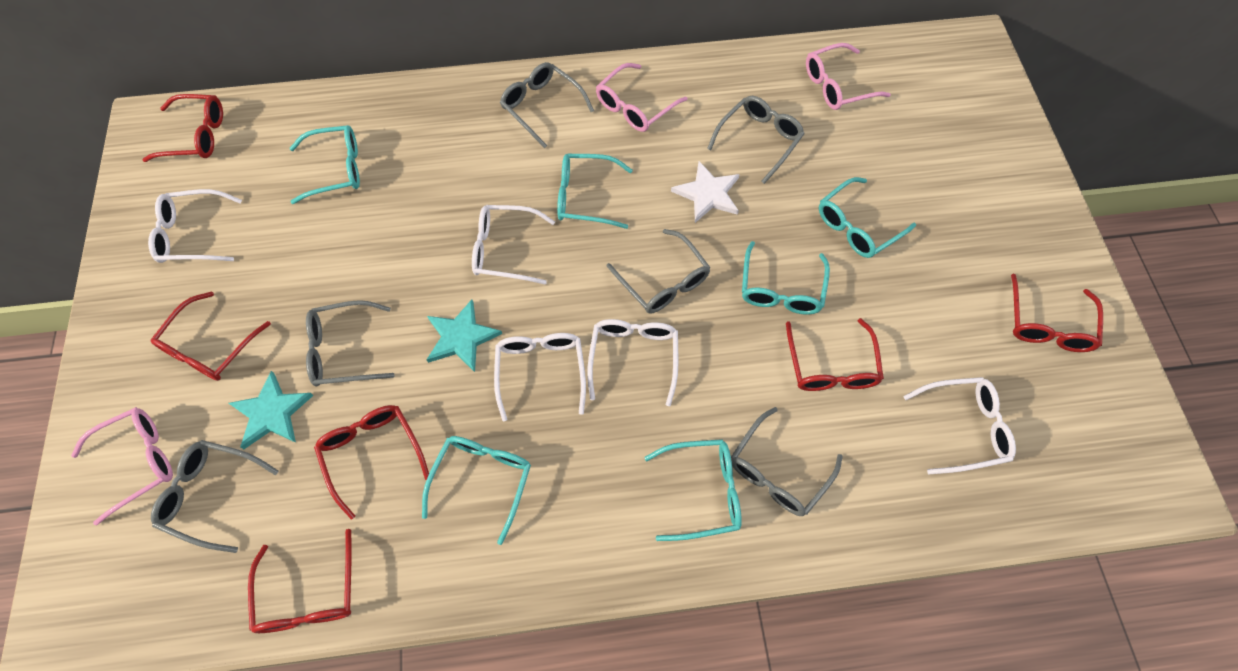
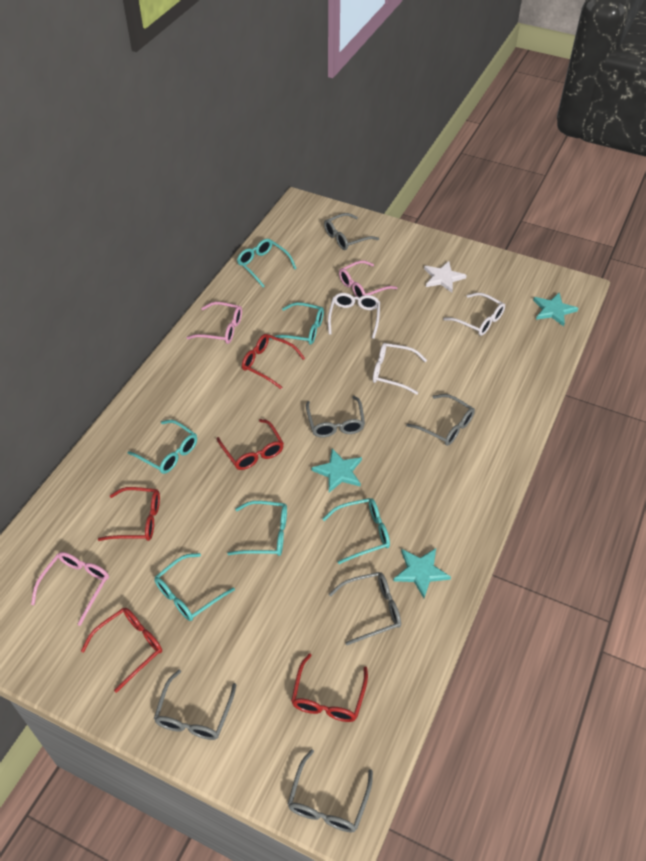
red glasses: 6 -> 5
turquoise star: 2 -> 3
white glasses: 5 -> 3

